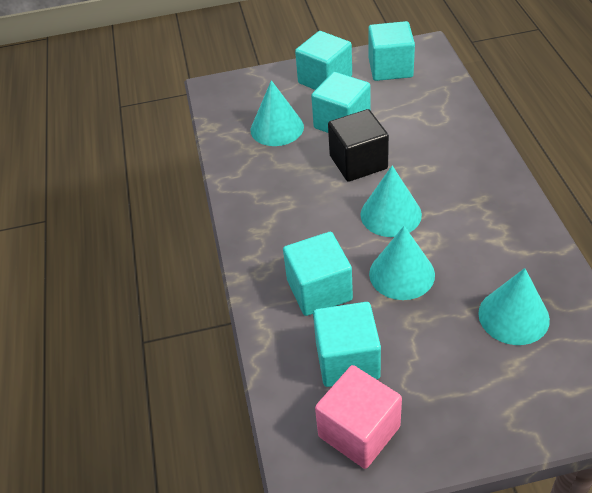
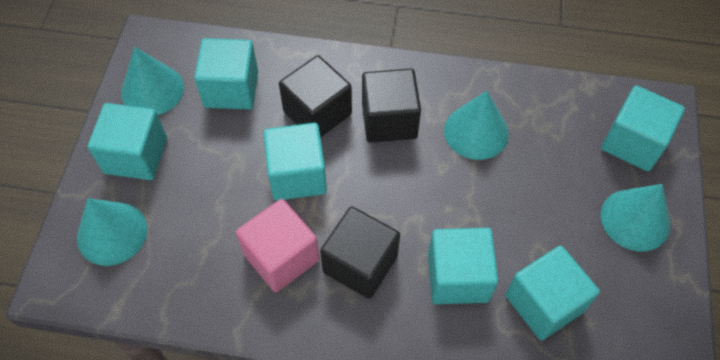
black cube: 1 -> 3
turquoise cube: 5 -> 6

